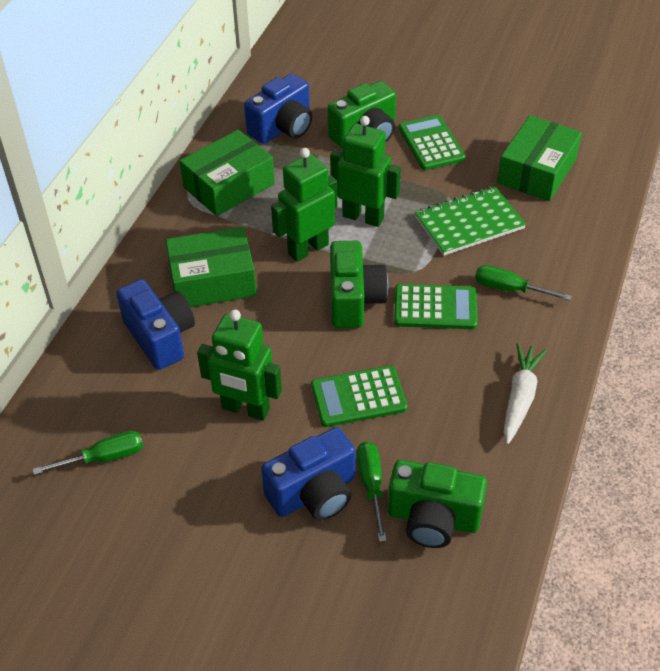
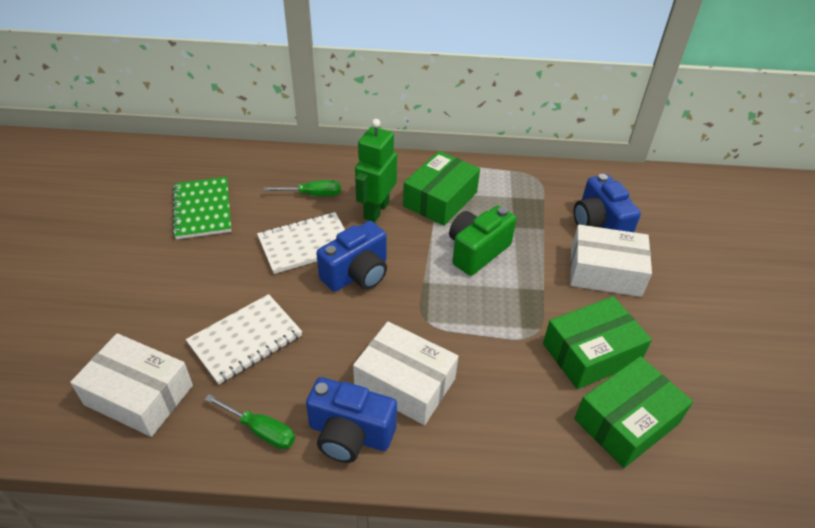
green calculator: 3 -> 0
green camera: 3 -> 1
green robot: 3 -> 1
green screwdriver: 3 -> 2
white box: 0 -> 3
white carrot: 1 -> 0
white notebook: 0 -> 2

